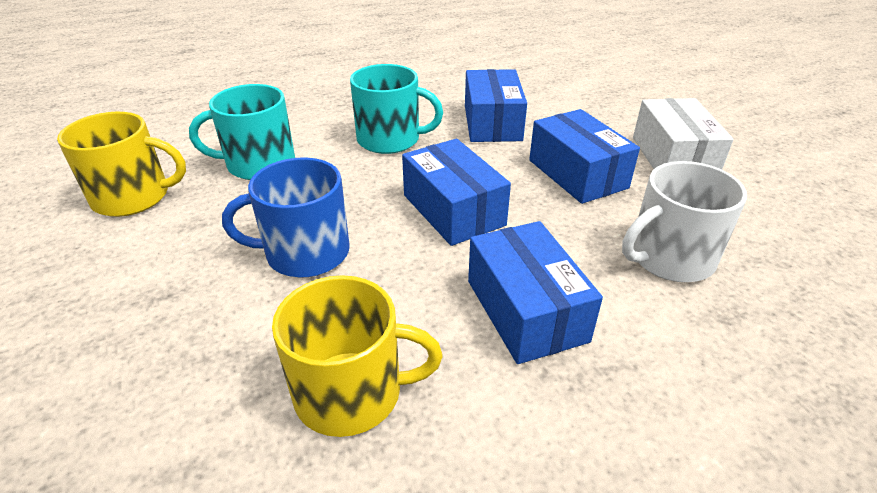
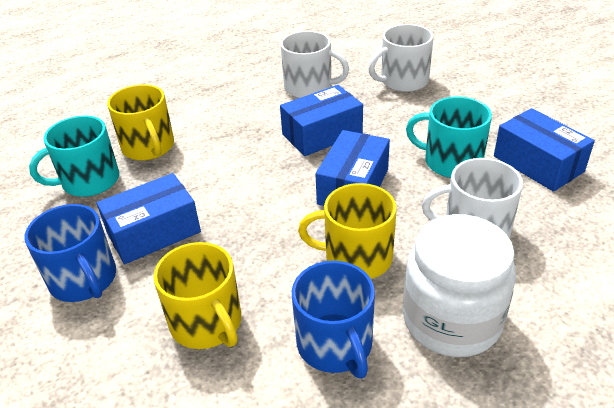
blue mug: 1 -> 2
white box: 1 -> 0
white jar: 0 -> 1
white mug: 1 -> 3
yellow mug: 2 -> 3

